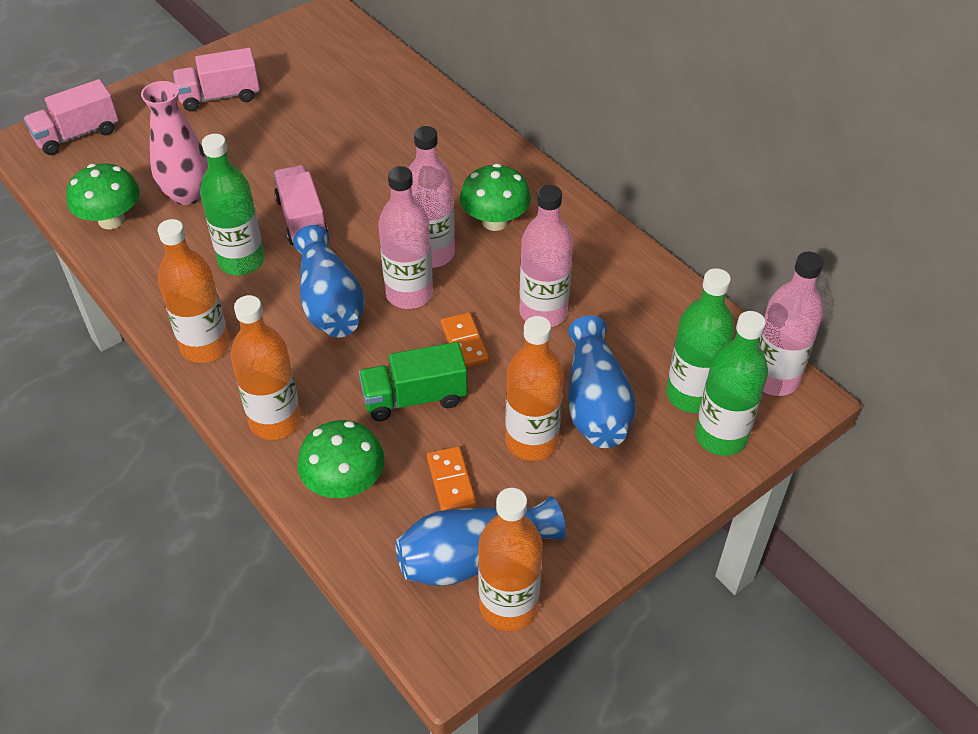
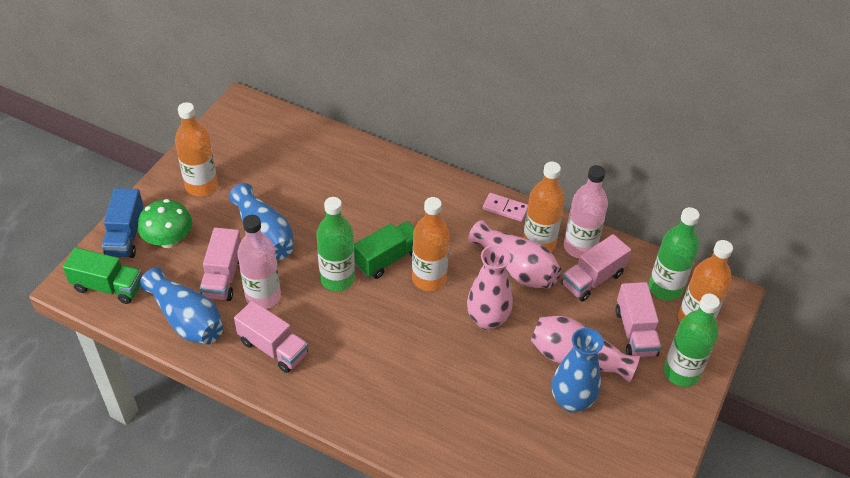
blue truck: 0 -> 1
green mushroom: 3 -> 1
green truck: 1 -> 2
orange domino: 2 -> 0
pink bottle: 4 -> 2
pink domino: 0 -> 1
pink truck: 3 -> 4
pink vase: 1 -> 3

